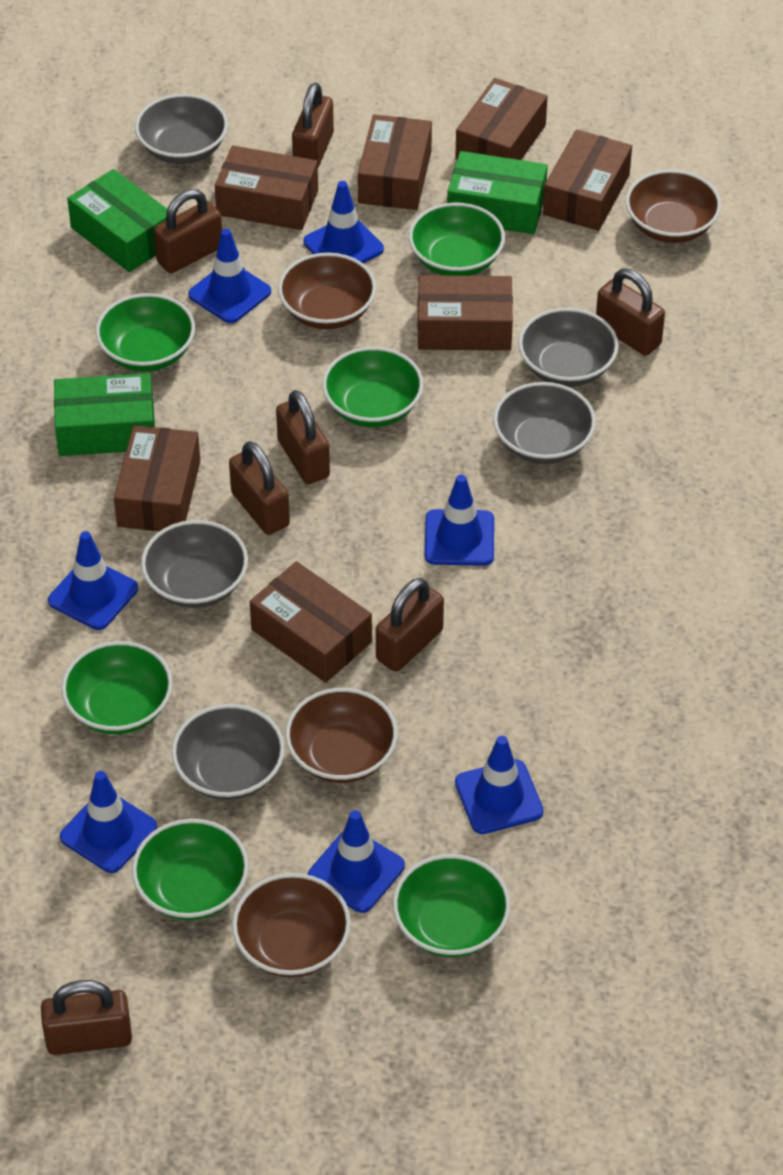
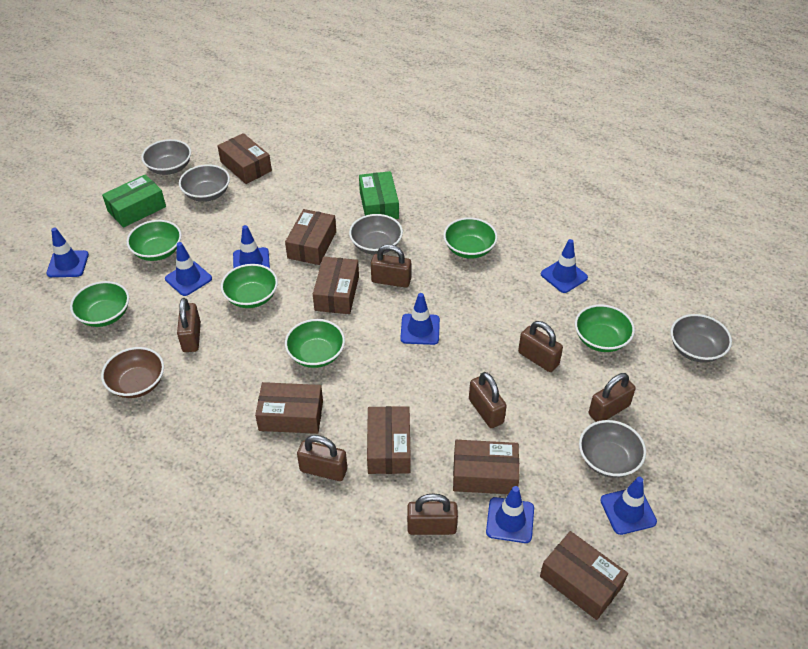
brown bowl: 4 -> 1
green box: 3 -> 2

